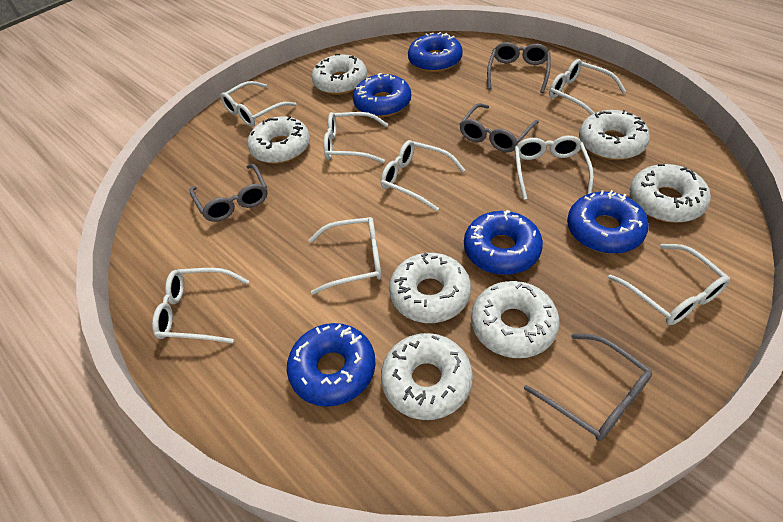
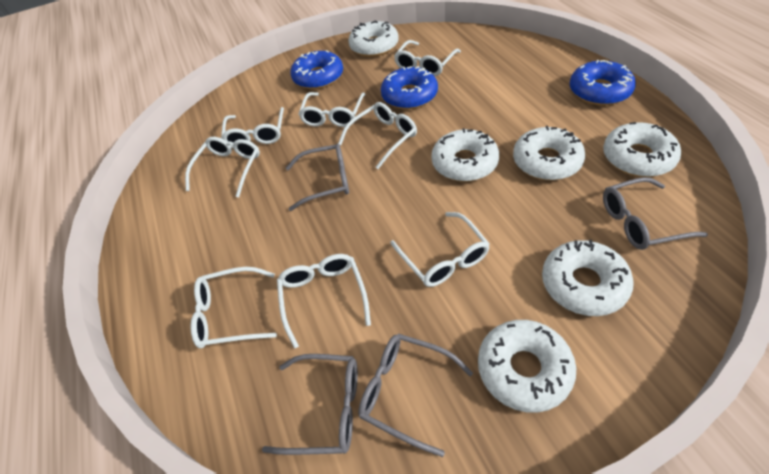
blue donut: 5 -> 3
white donut: 7 -> 6

